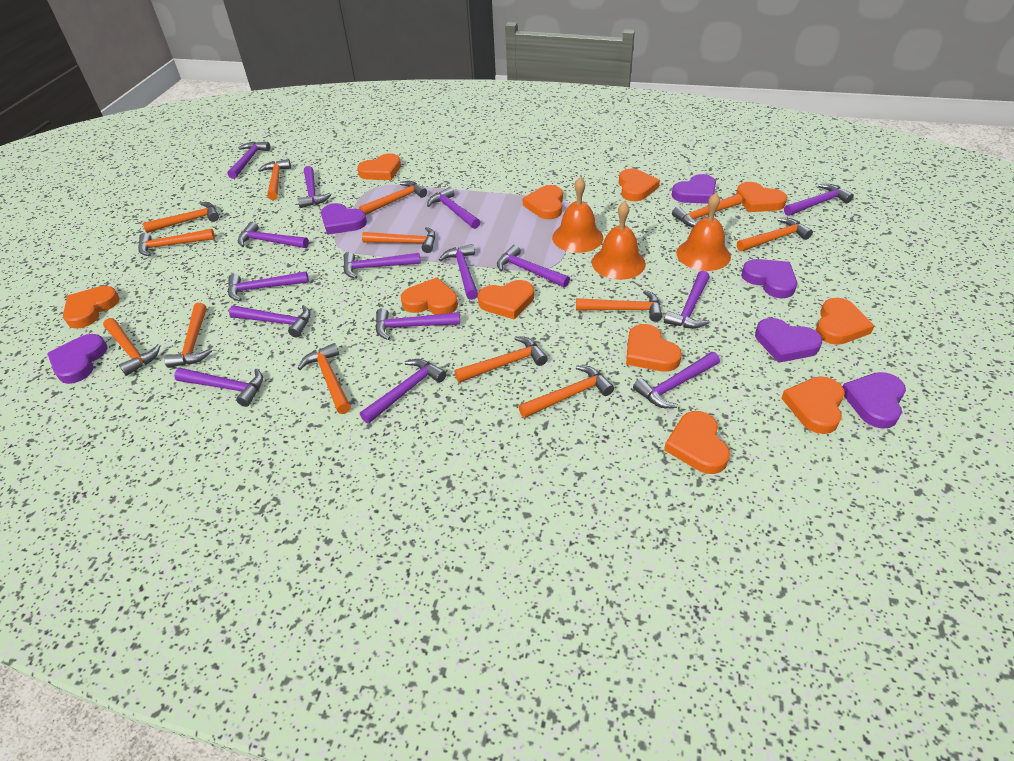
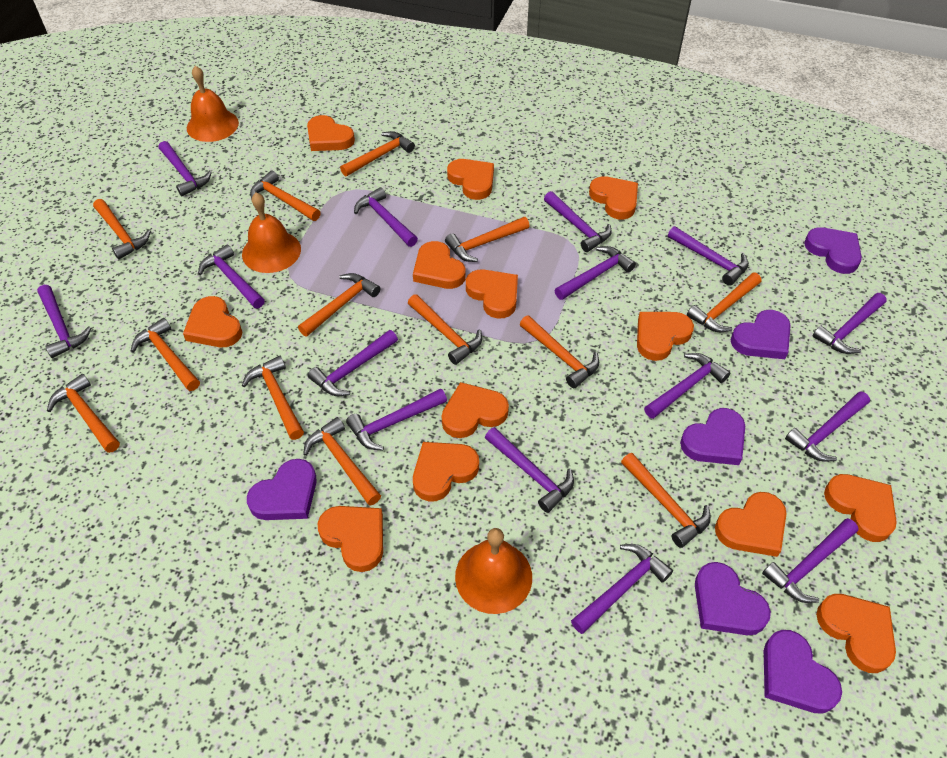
orange heart: 11 -> 13

